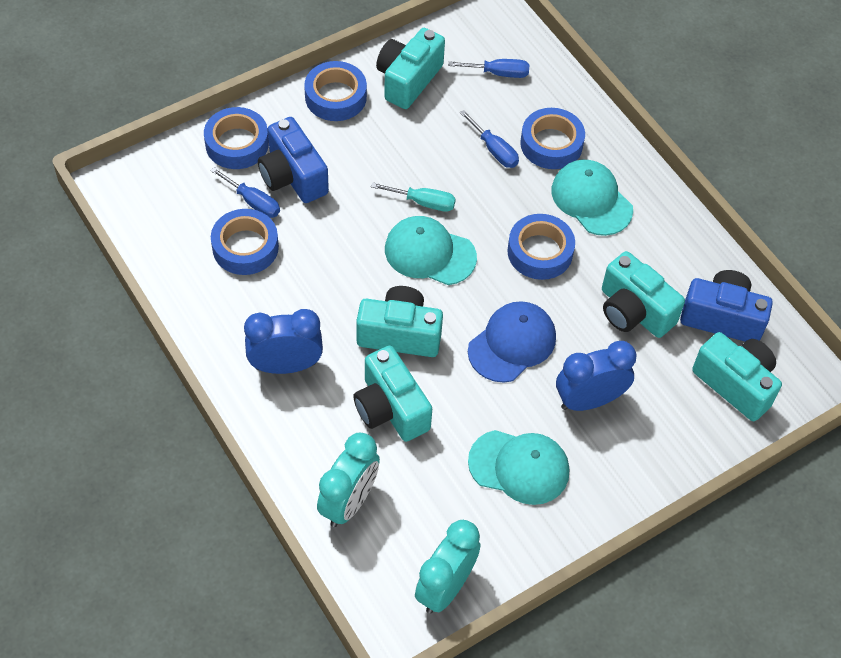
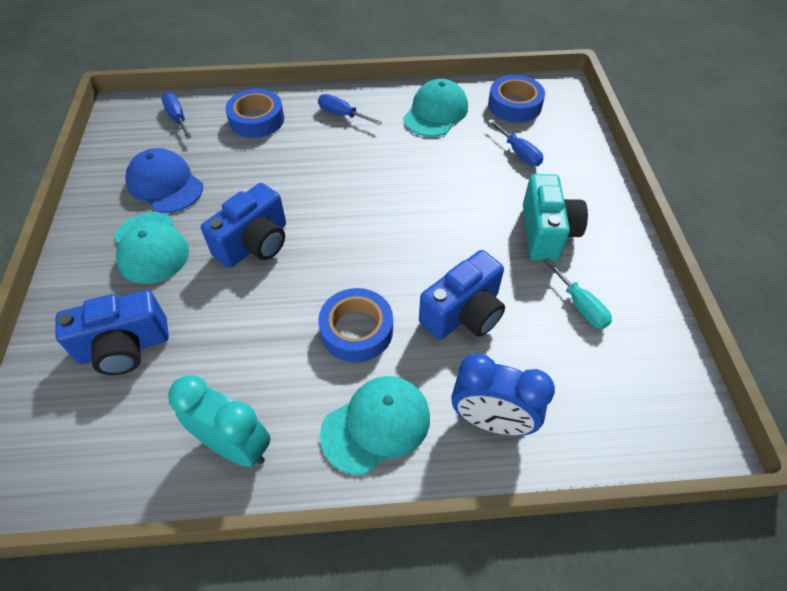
blue camera: 2 -> 3
blue clock: 2 -> 1
blue tape: 5 -> 3
turquoise camera: 5 -> 1
turquoise clock: 2 -> 1

